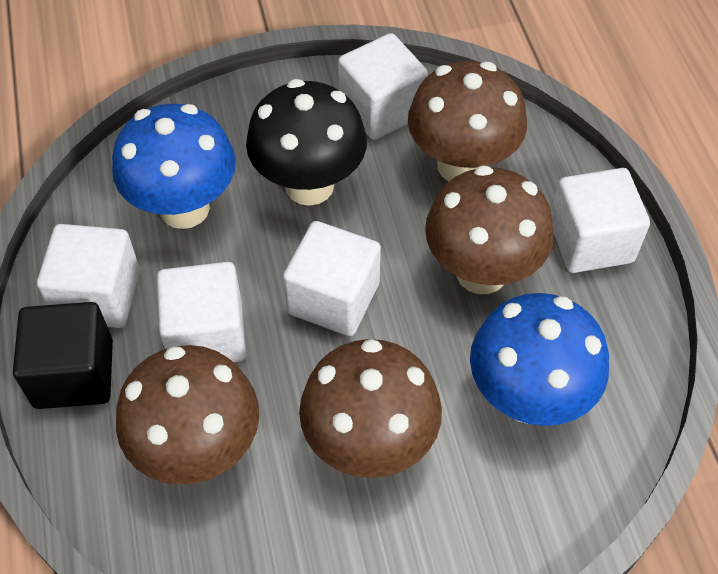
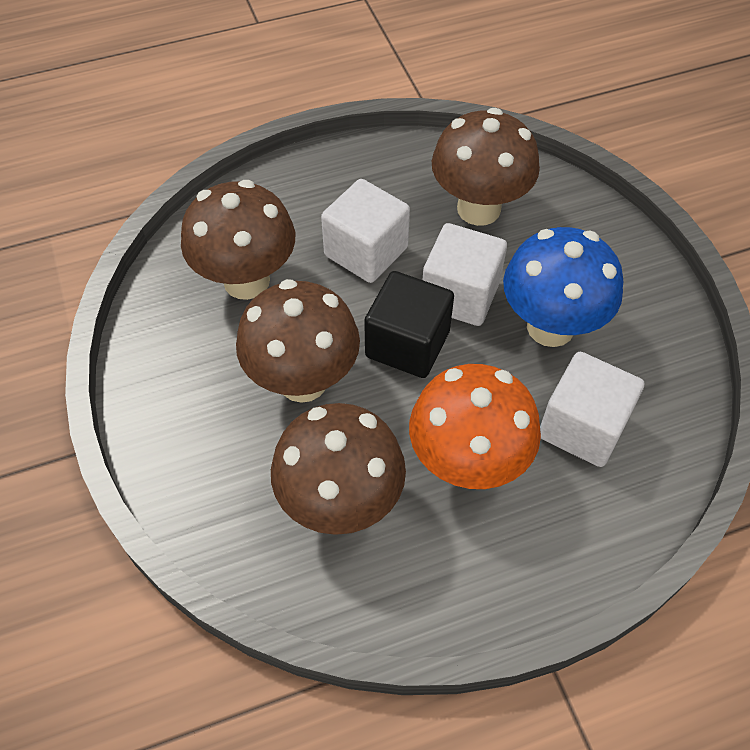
black mushroom: 1 -> 0
blue mushroom: 2 -> 1
orange mushroom: 0 -> 1
white cube: 5 -> 3

